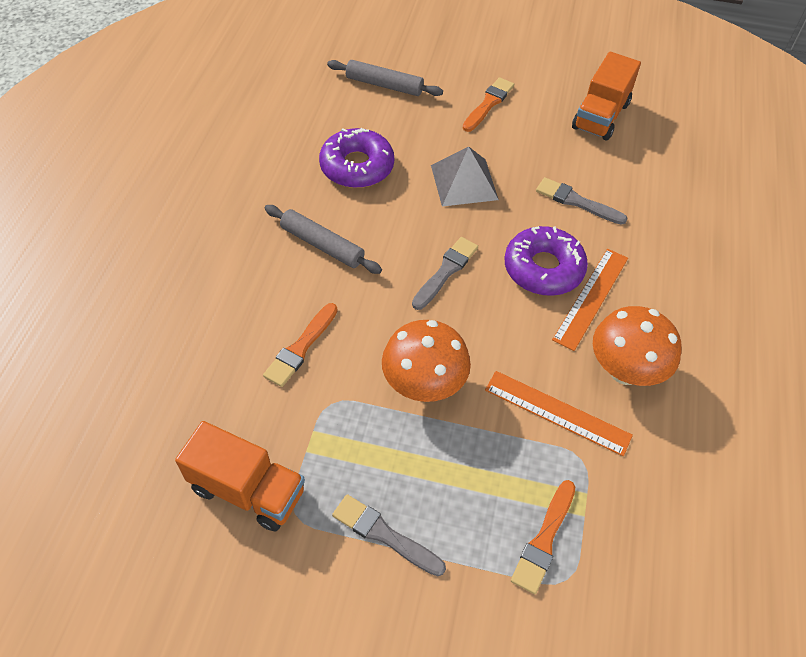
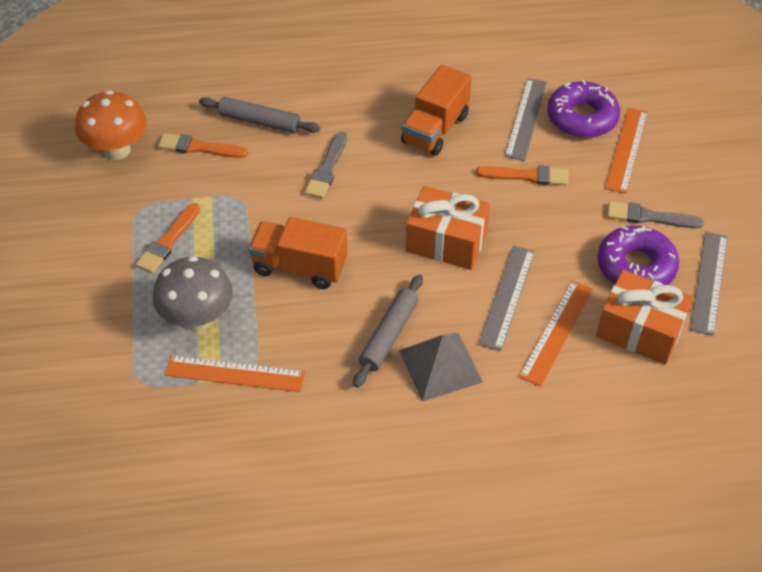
grey brush: 3 -> 2
grey mushroom: 0 -> 1
grey ruler: 0 -> 3
orange gift: 0 -> 2
orange mushroom: 2 -> 1
orange ruler: 2 -> 3

